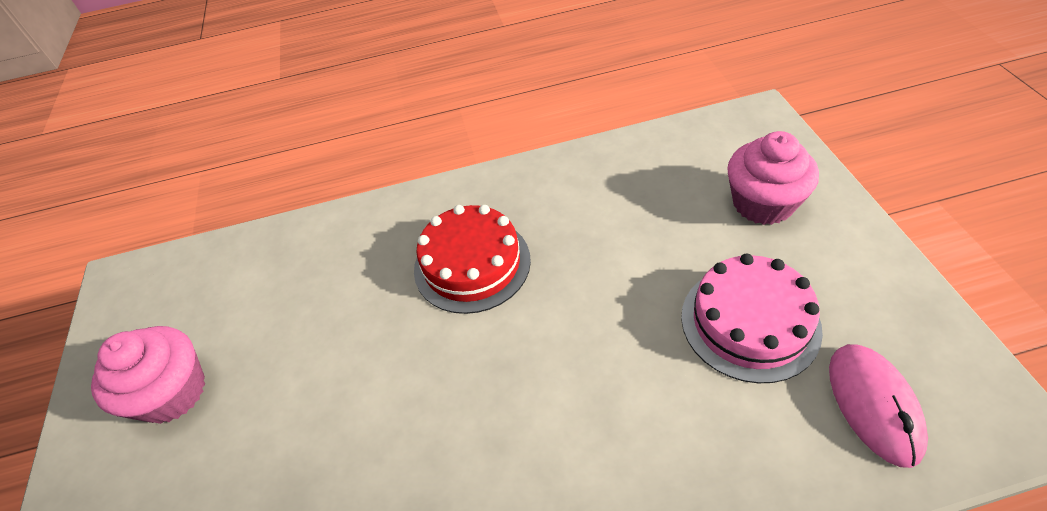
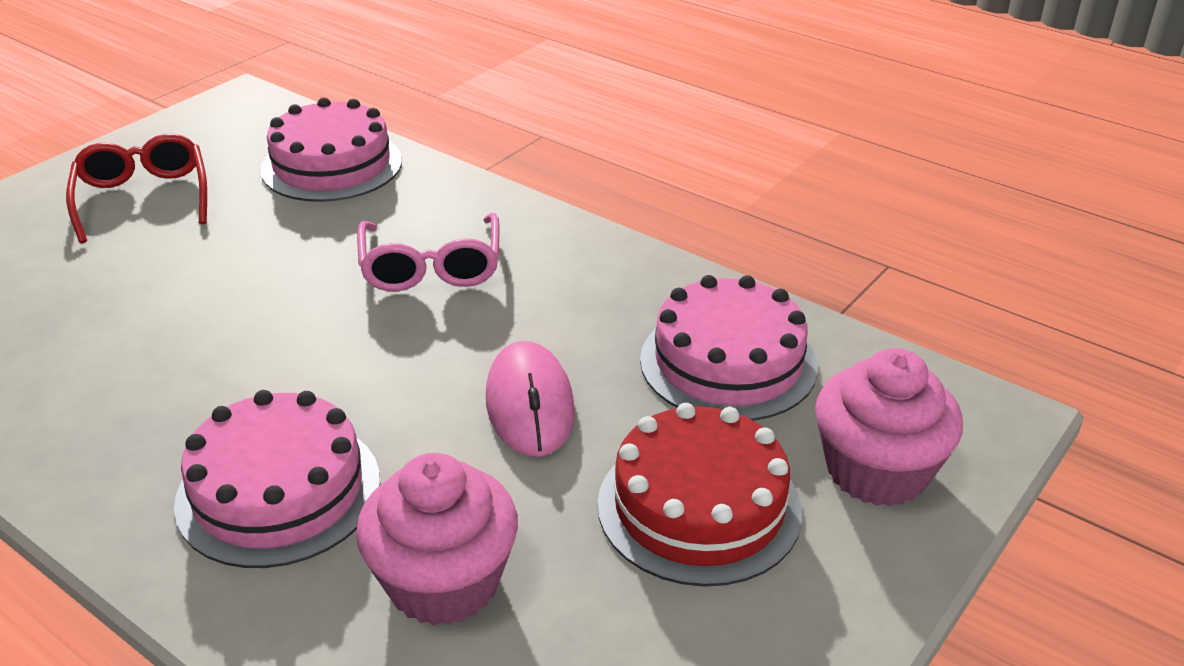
pink cake: 1 -> 3
pink glasses: 0 -> 1
red glasses: 0 -> 1

